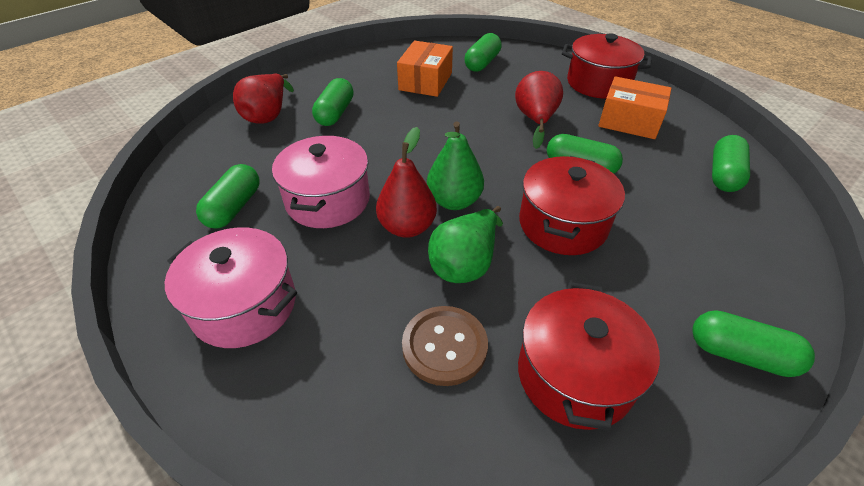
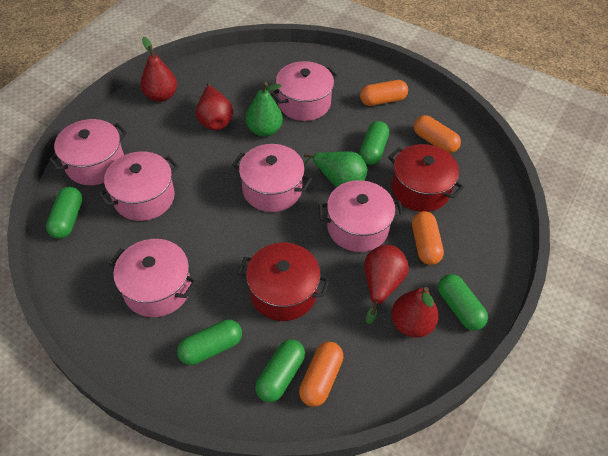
brown button: 1 -> 0
green capsule: 6 -> 5
orange box: 2 -> 0
orange capsule: 0 -> 4
pink pot: 2 -> 6
red pear: 3 -> 4
red pot: 3 -> 2

